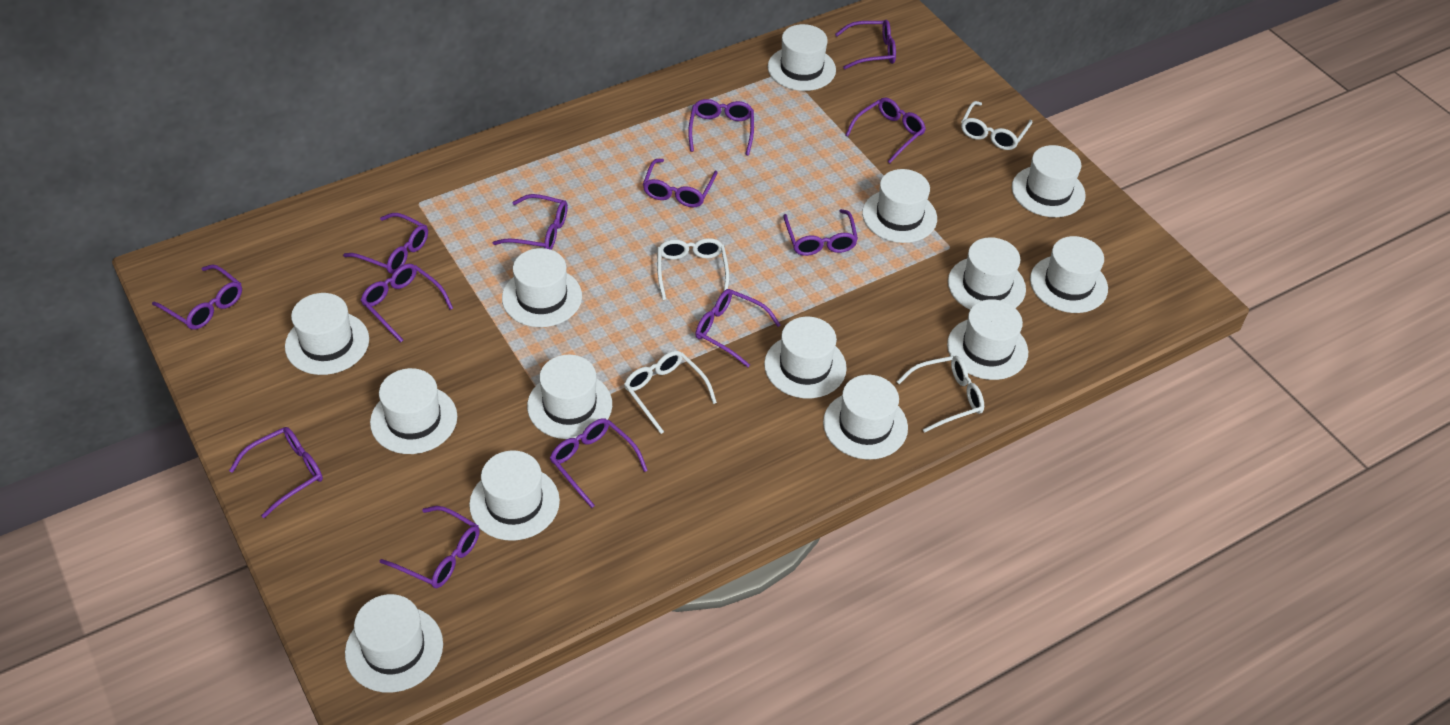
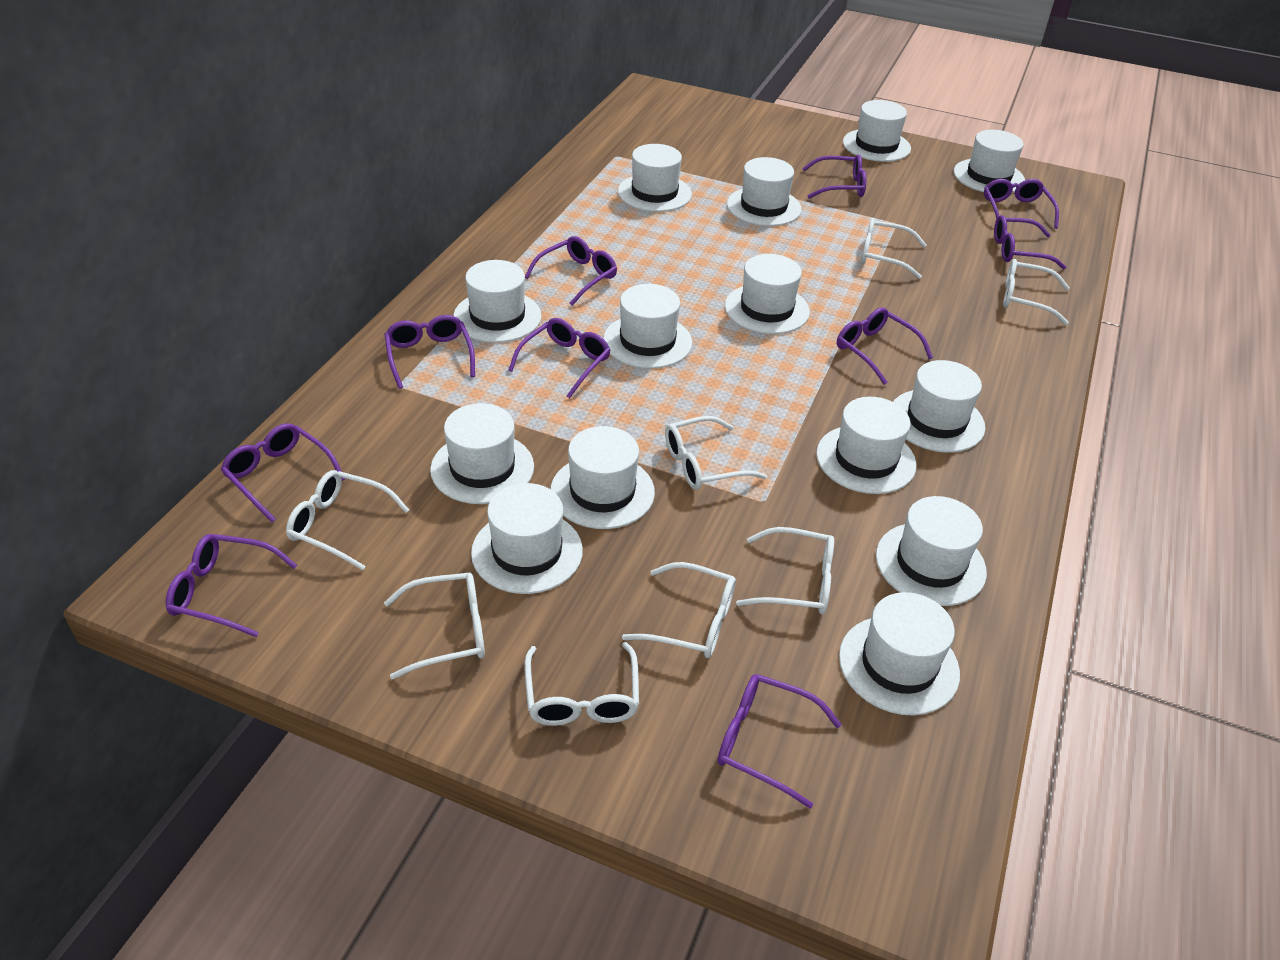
purple glasses: 13 -> 10
white glasses: 4 -> 8

